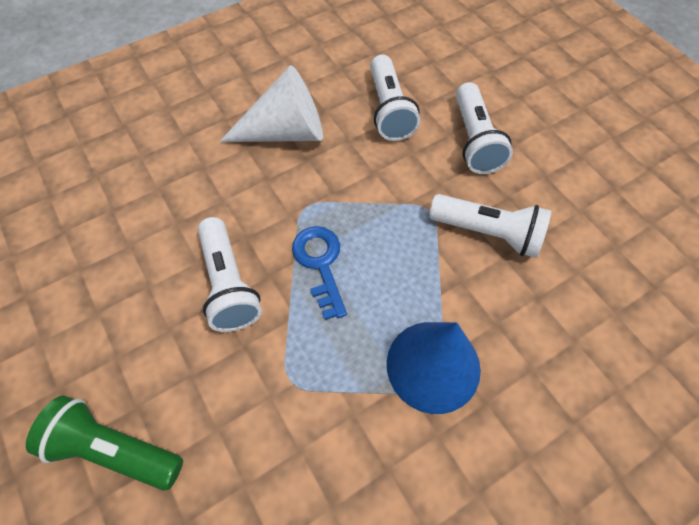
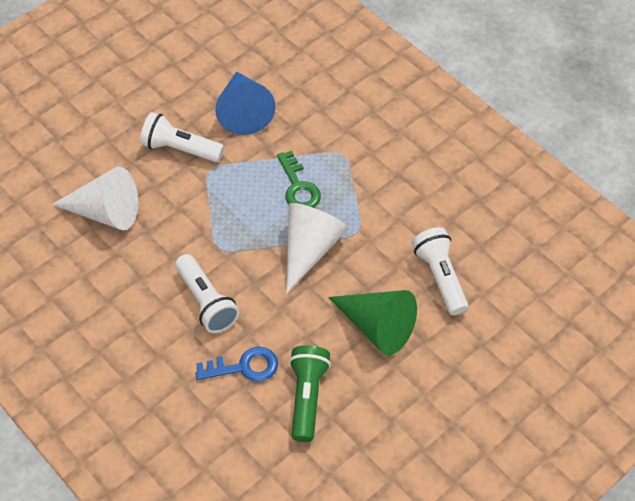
green cone: 0 -> 1
green key: 0 -> 1
white cone: 1 -> 2
white flashlight: 4 -> 3

